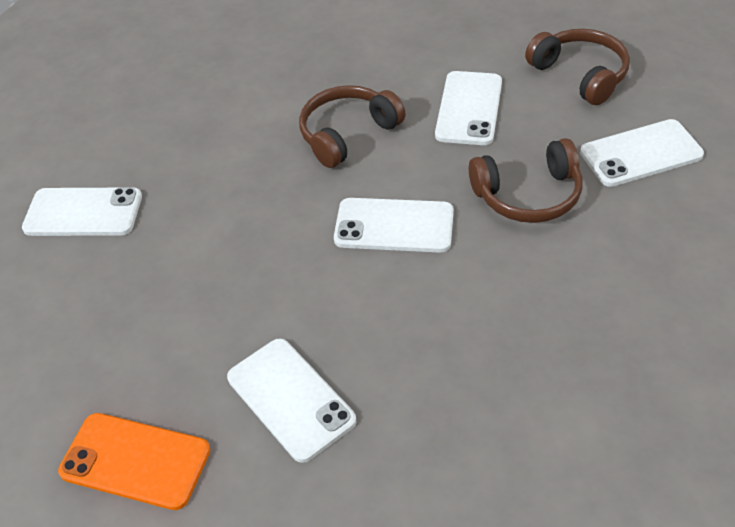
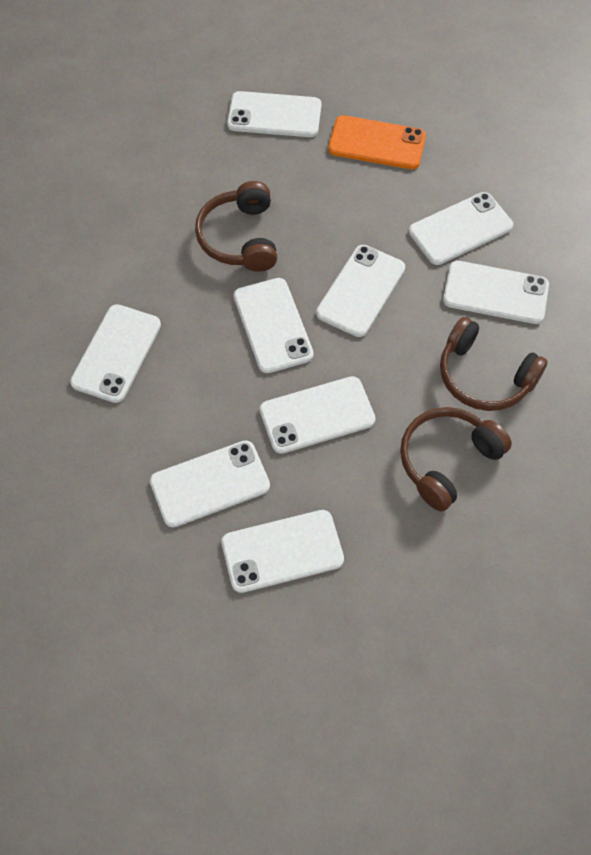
white phone: 5 -> 9

